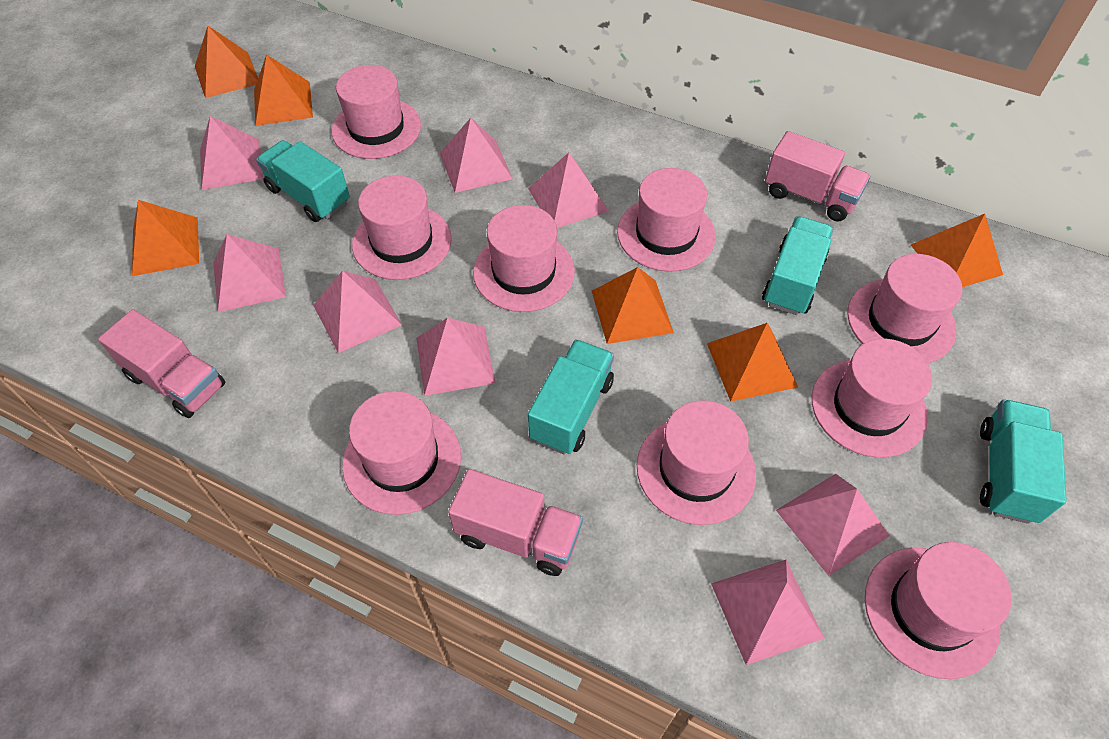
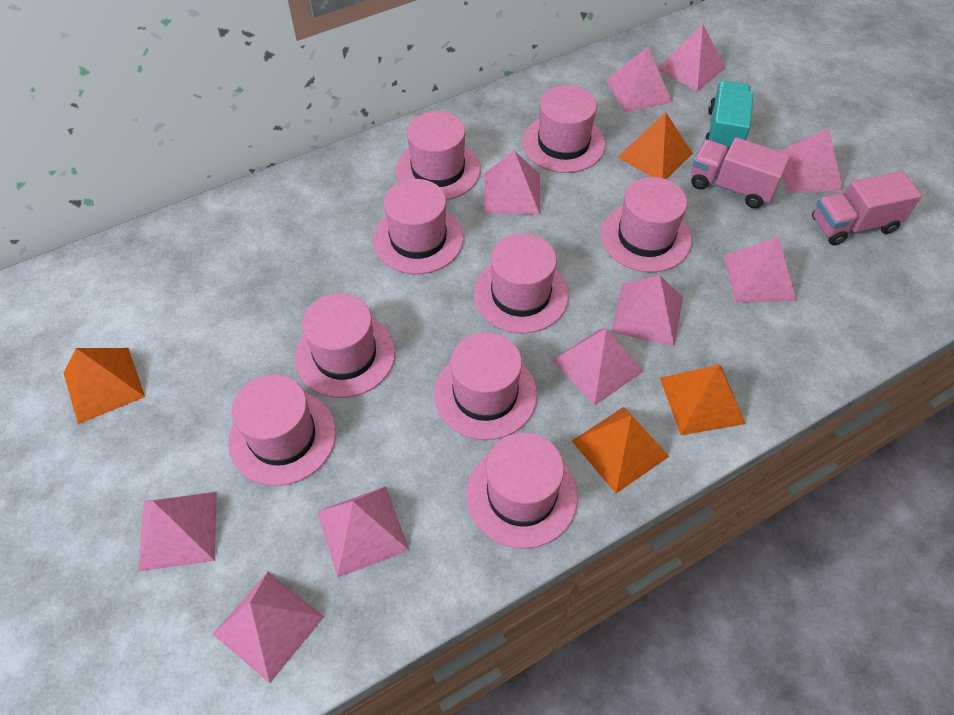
orange pyramid: 6 -> 4
pink pyramid: 8 -> 10
pink truck: 3 -> 2
turquoise truck: 4 -> 1

